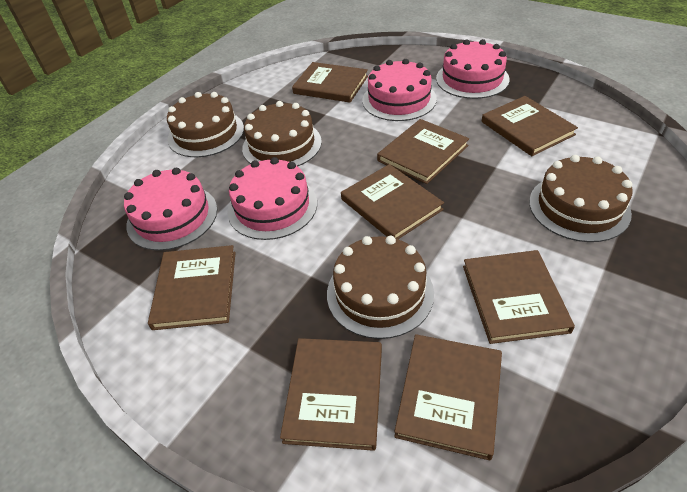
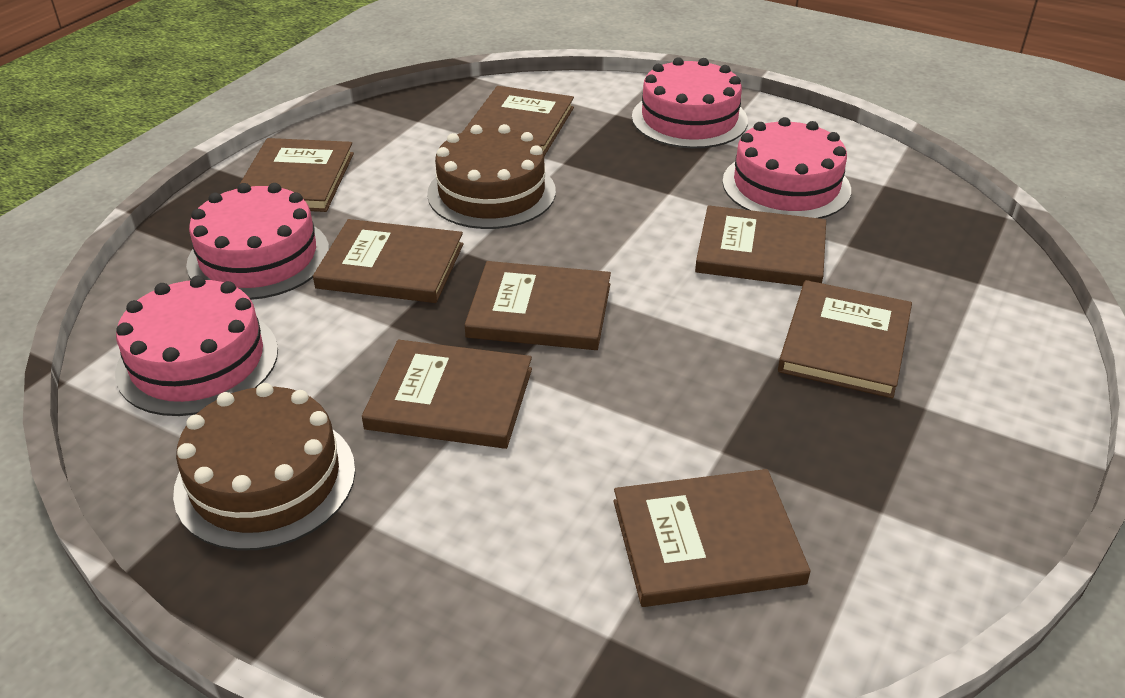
brown cake: 4 -> 2

